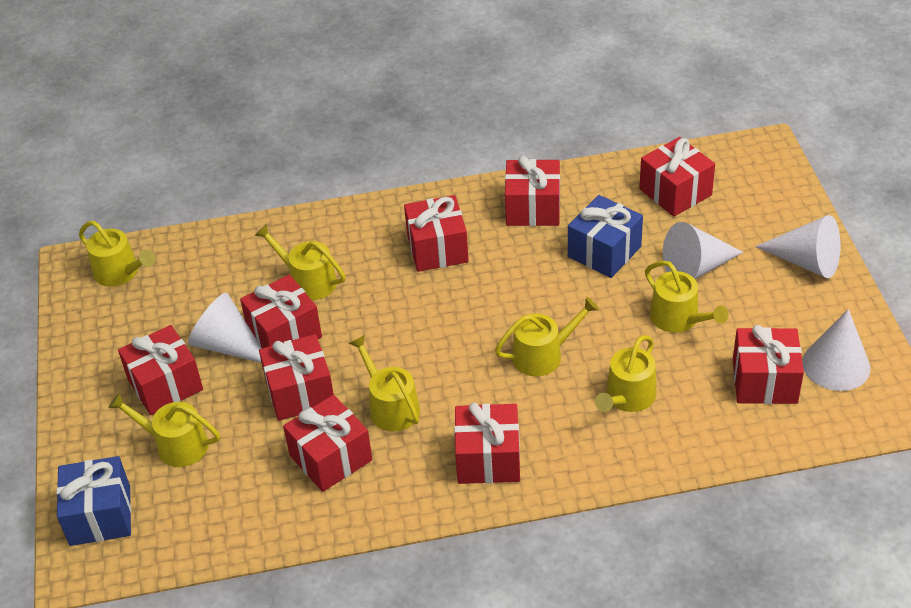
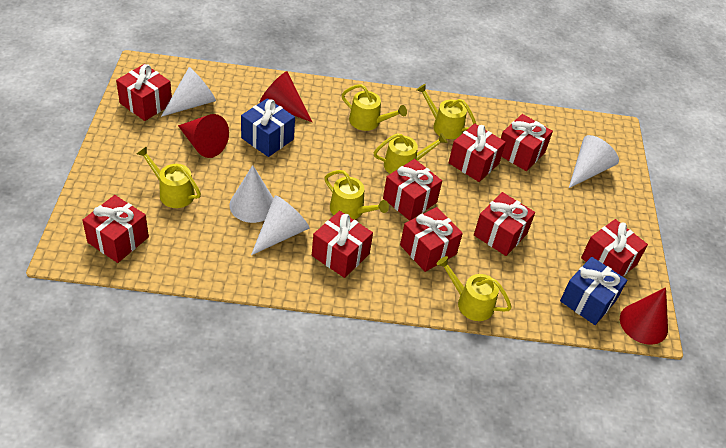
red cone: 0 -> 3
yellow watering can: 7 -> 6

